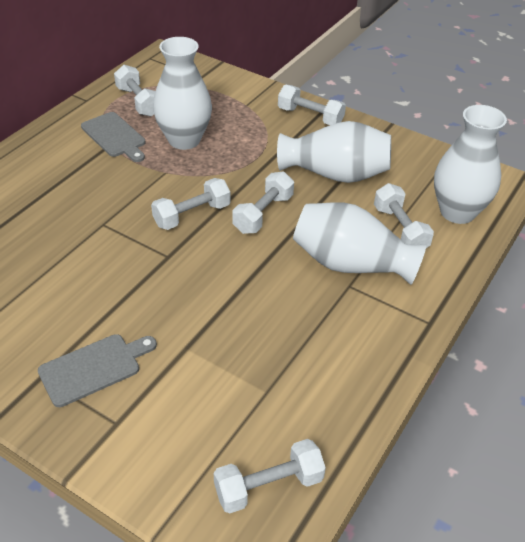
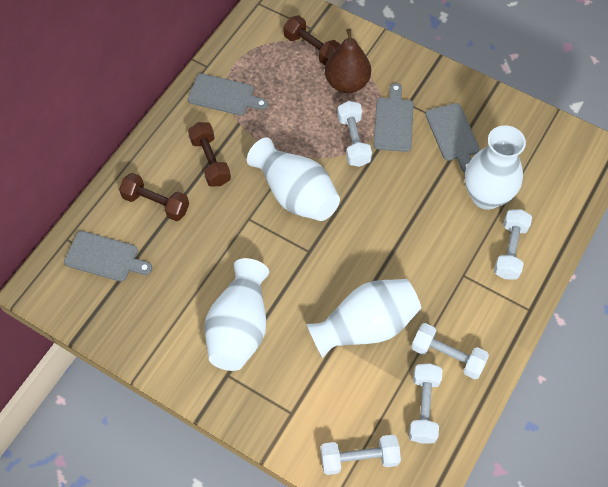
brown dumbbell: 0 -> 3
brown pear: 0 -> 1
grey cutting board: 2 -> 4
white dumbbell: 6 -> 5

